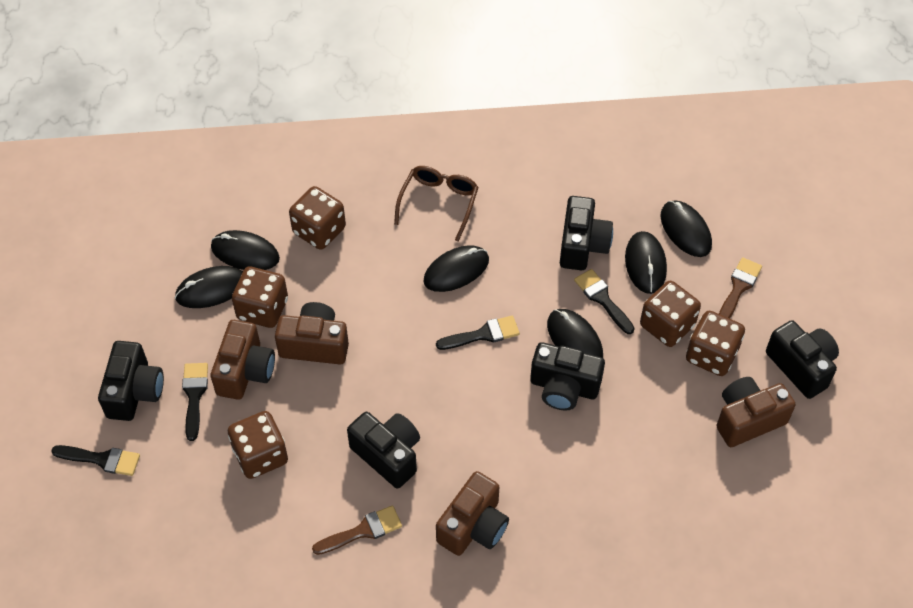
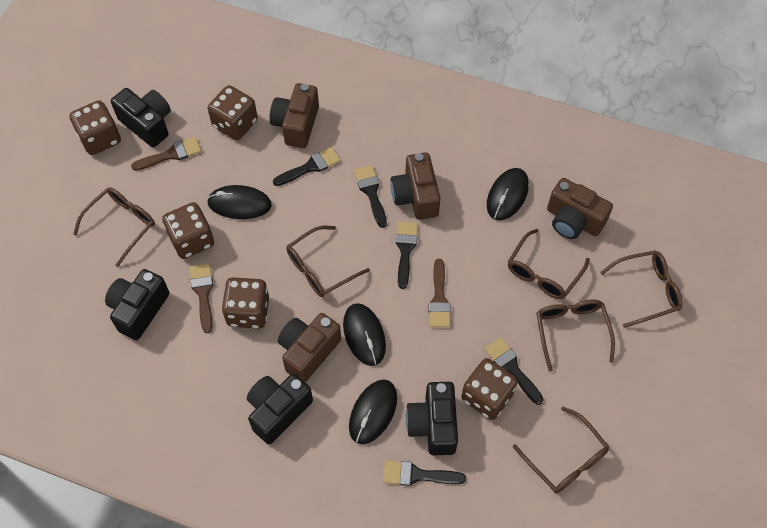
black brush: 4 -> 5
black camera: 5 -> 4
black mouse: 6 -> 4
brown brush: 2 -> 3
brown glasses: 1 -> 6

